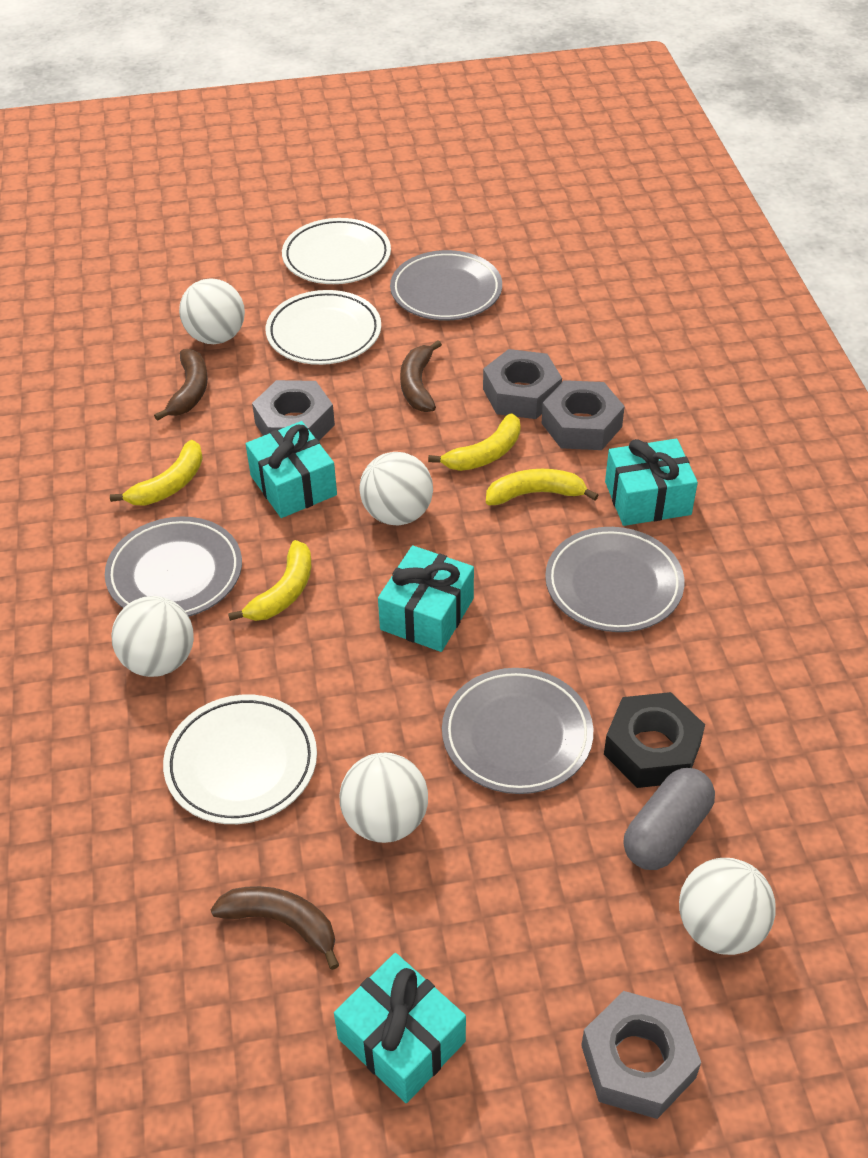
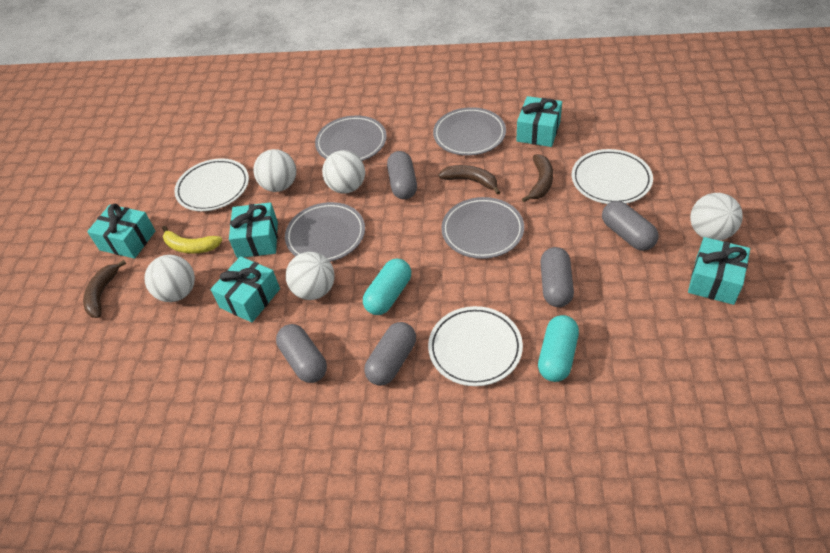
black nut: 1 -> 0
grey capsule: 1 -> 5
grey nut: 4 -> 0
turquoise capsule: 0 -> 2
turquoise gift: 4 -> 5
yellow banana: 4 -> 1

